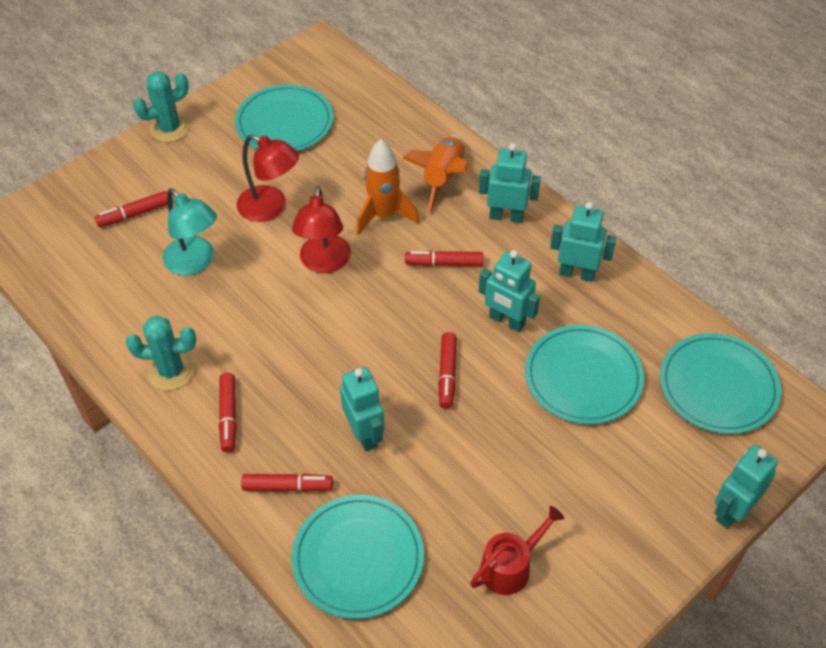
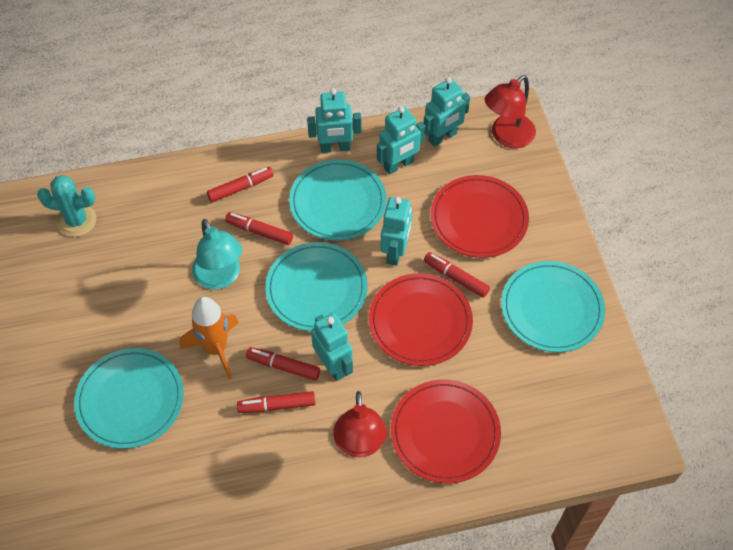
orange rocket: 2 -> 1
red plate: 0 -> 3
red watering can: 1 -> 0
turquoise cactus: 2 -> 1

